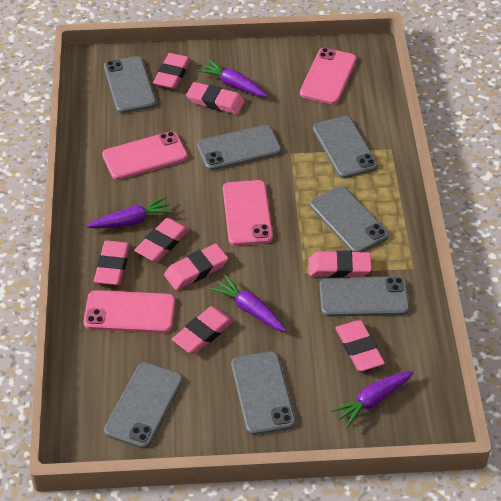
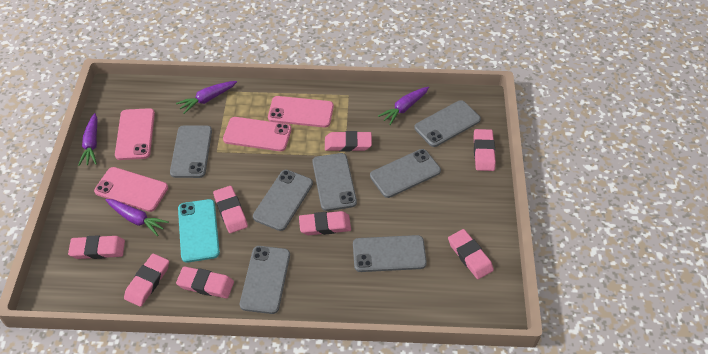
turquoise phone: 0 -> 1

